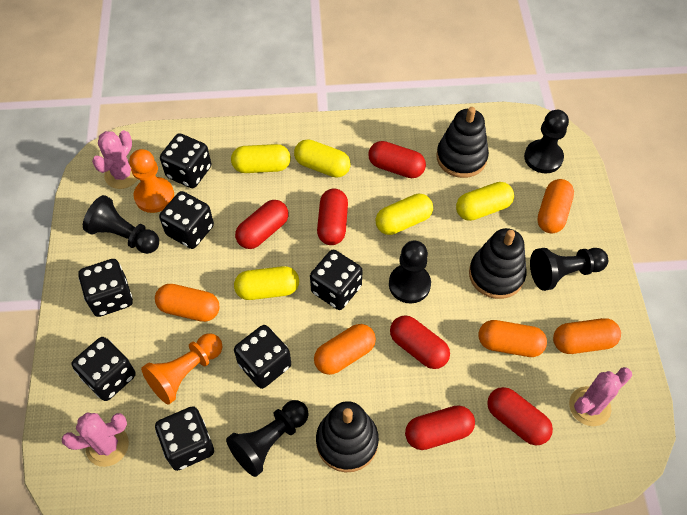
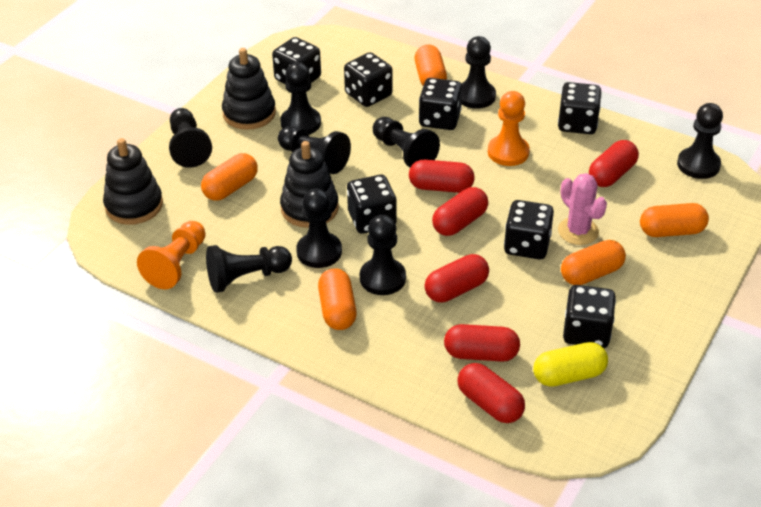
black pawn: 5 -> 9
pink cactus: 3 -> 1
yellow capsule: 5 -> 1

